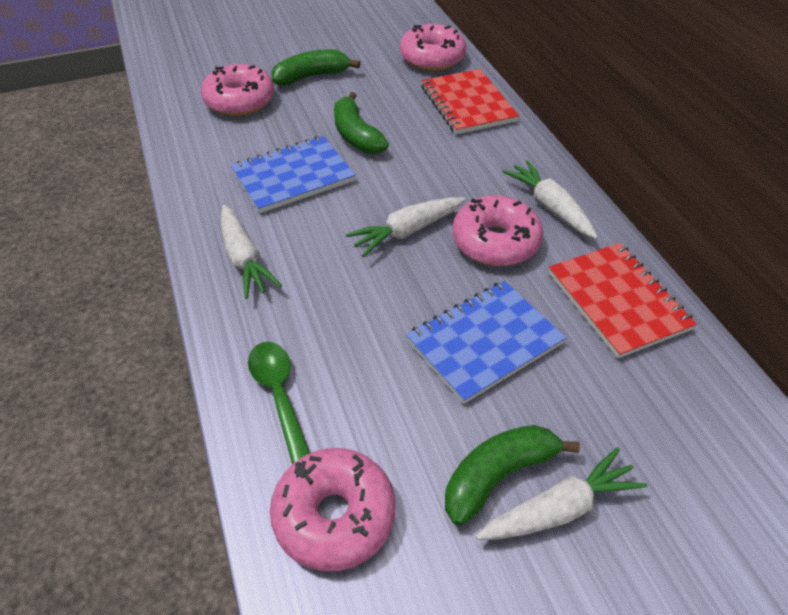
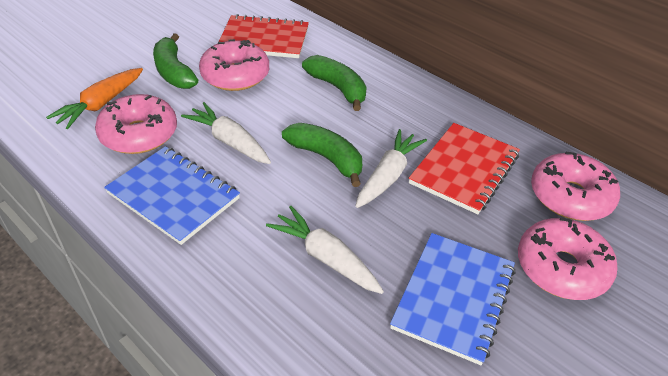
green spoon: 1 -> 0
orange carrot: 0 -> 1
white carrot: 4 -> 3

